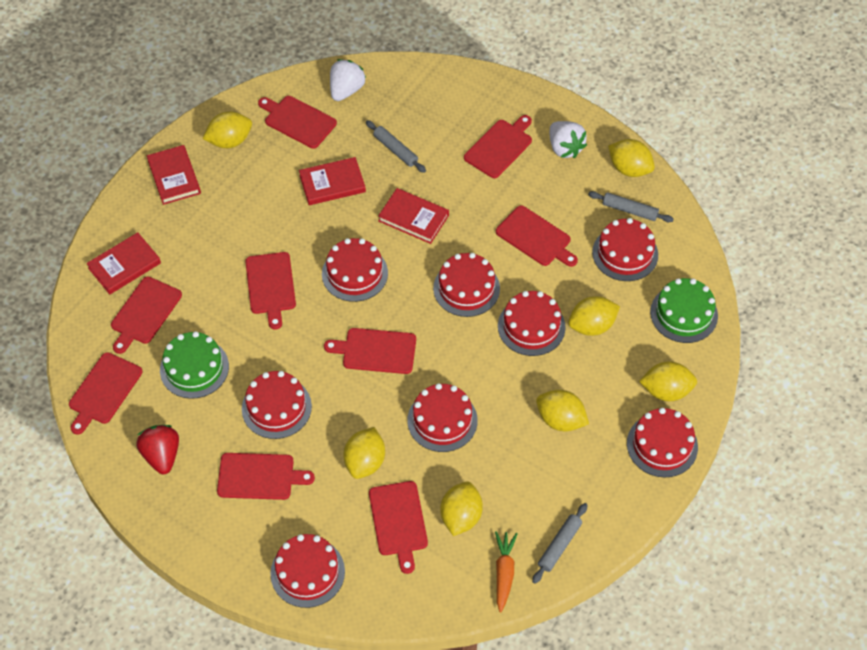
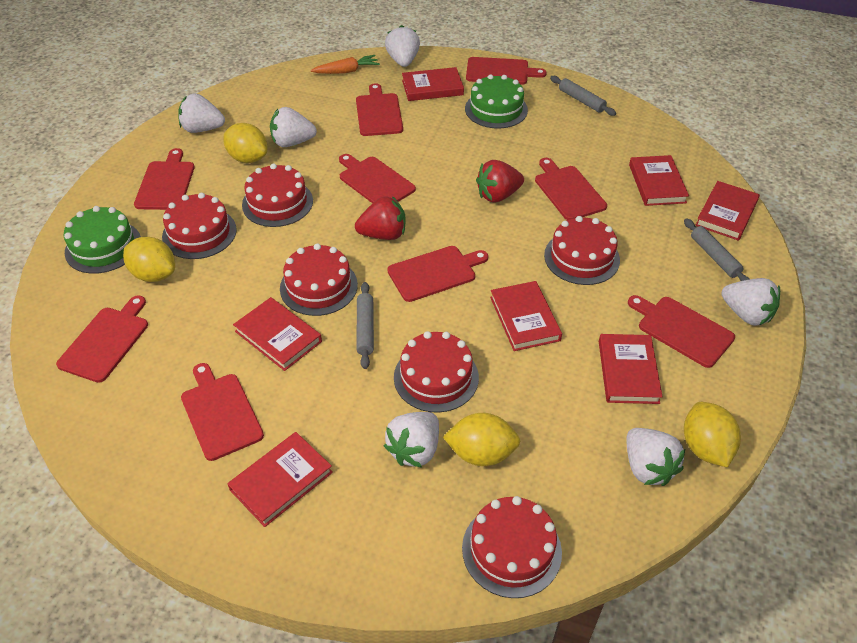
red book: 4 -> 7
red cake: 8 -> 6
red strawberry: 1 -> 2
white strawberry: 2 -> 6
yellow lemon: 7 -> 4

